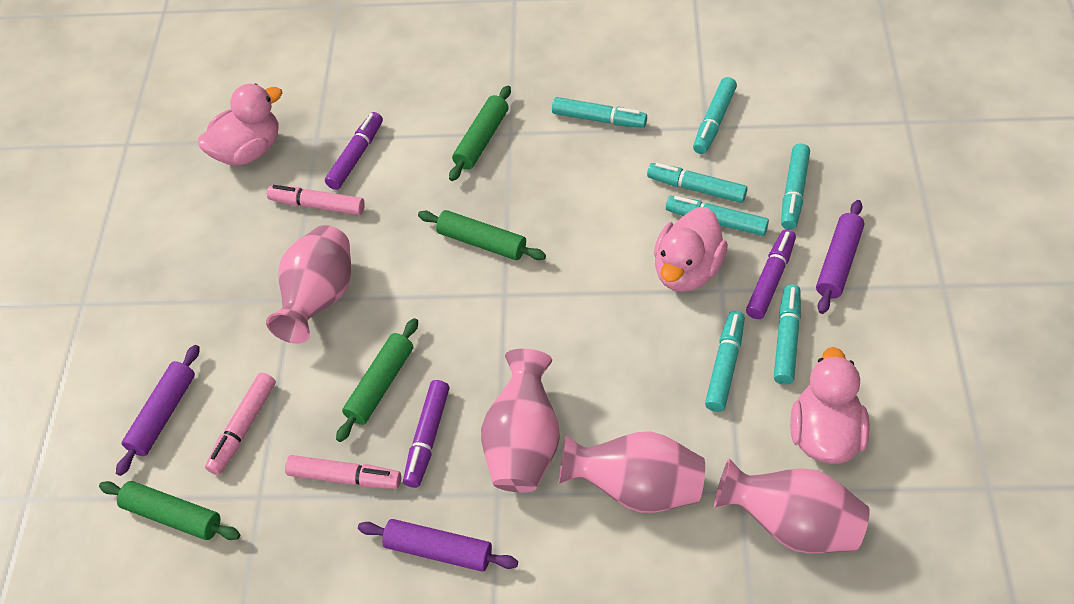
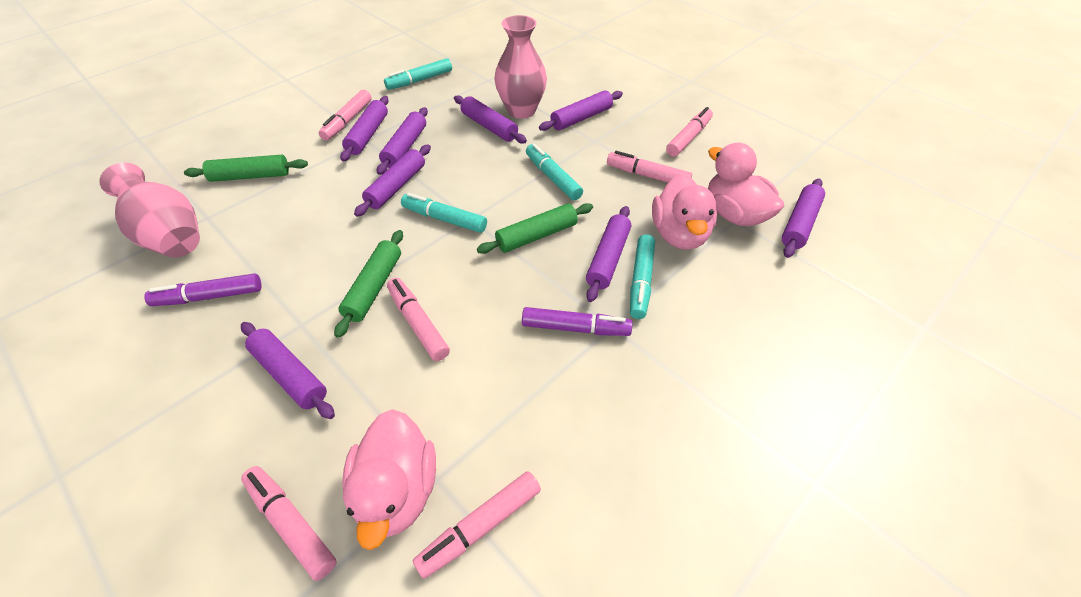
green rolling pin: 4 -> 3
pink marker: 3 -> 6
pink vase: 4 -> 2
purple marker: 3 -> 2
purple rolling pin: 3 -> 8
turquoise marker: 7 -> 4

